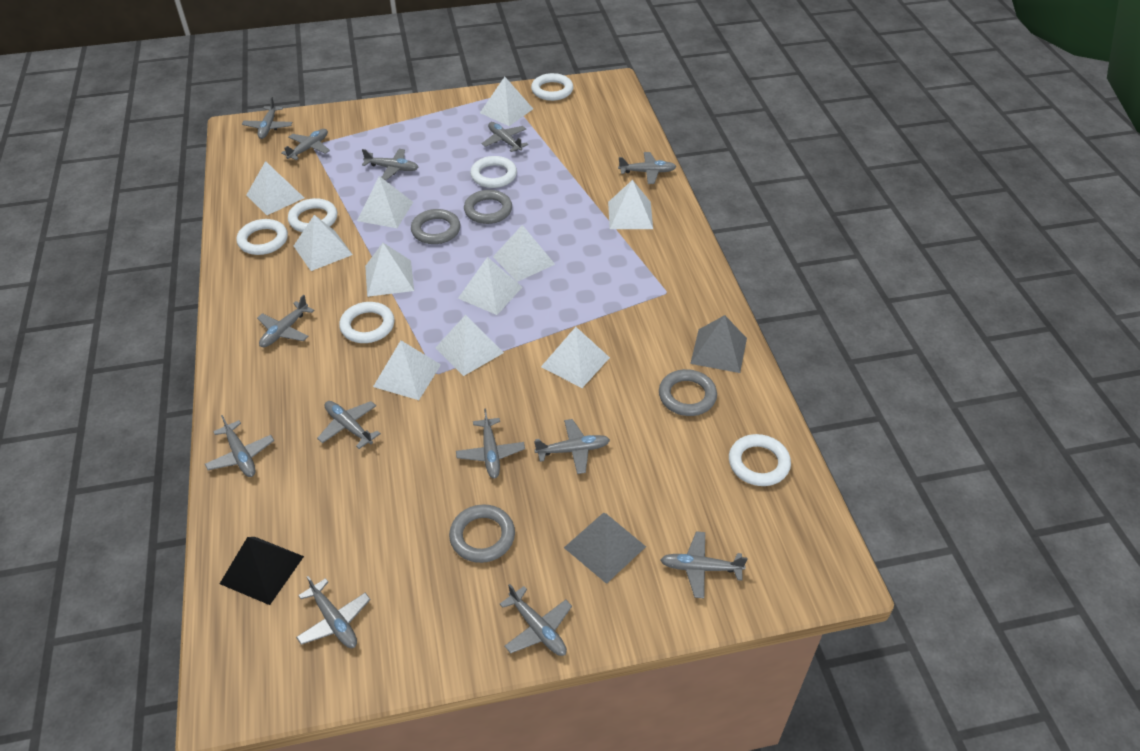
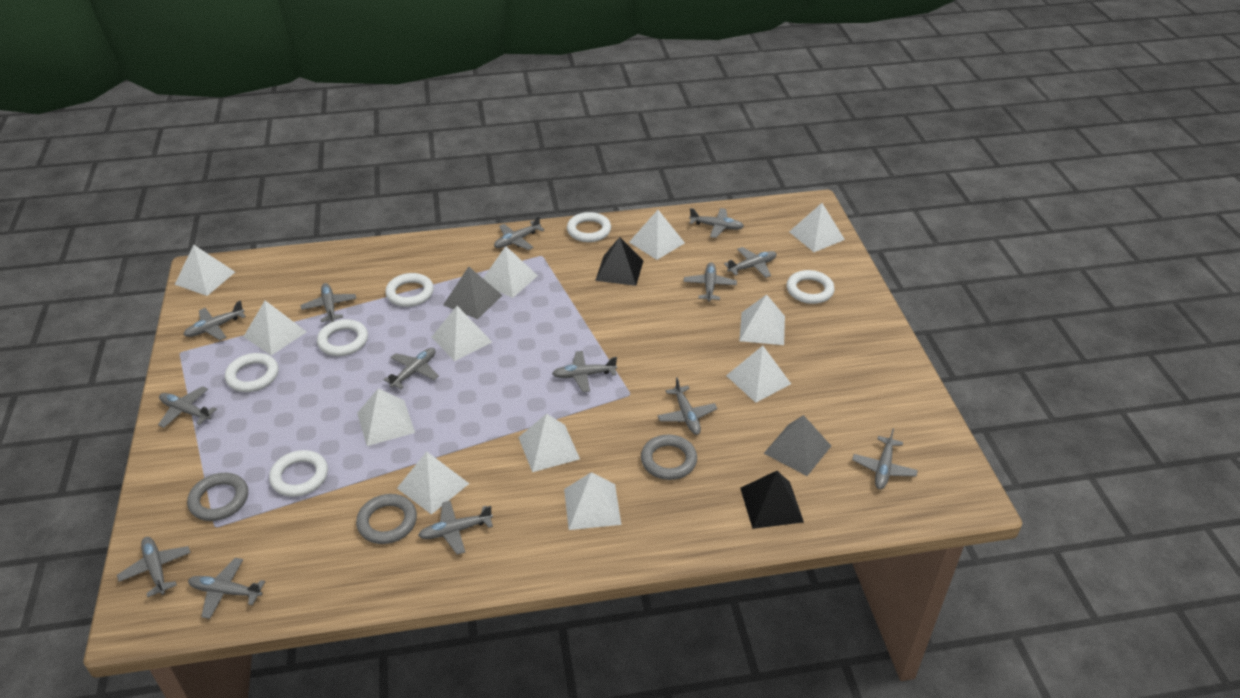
black pyramid: 1 -> 2
grey plane: 13 -> 14
grey ring: 4 -> 3
white pyramid: 11 -> 12

